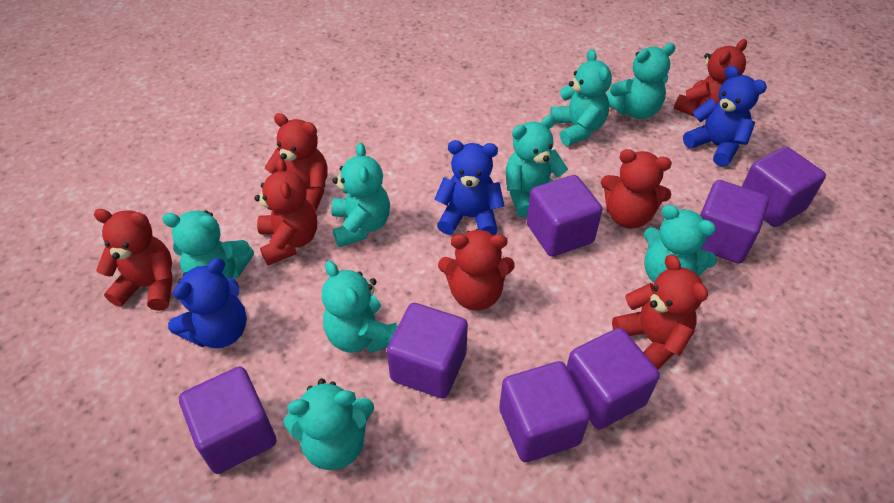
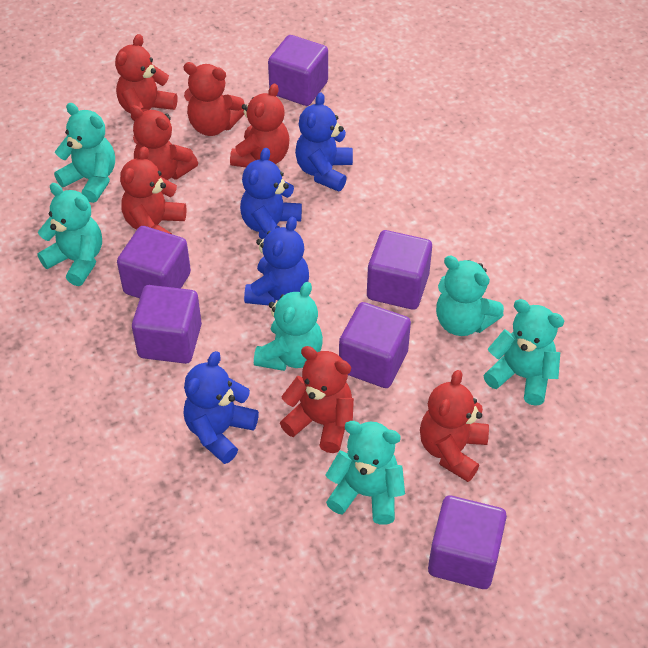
blue teddy bear: 3 -> 4
purple cube: 7 -> 6
turquoise teddy bear: 8 -> 6

